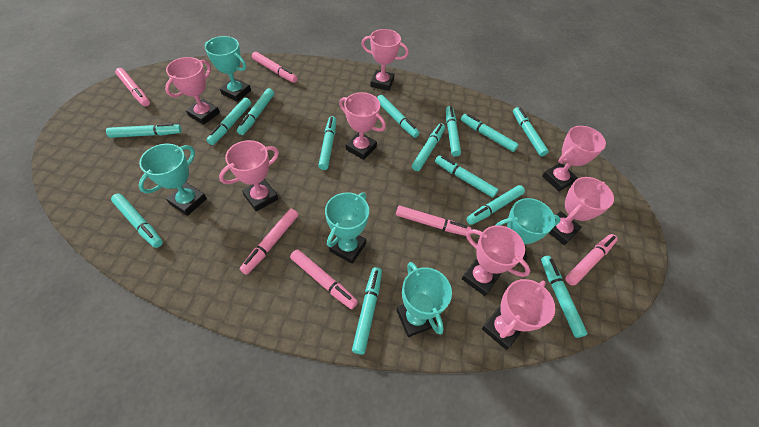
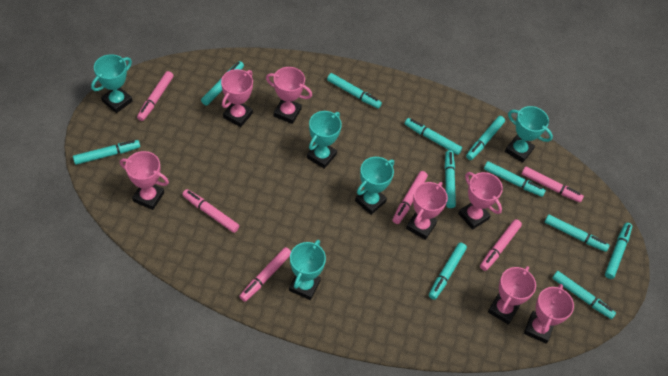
pink trophy: 8 -> 7
turquoise marker: 14 -> 11

